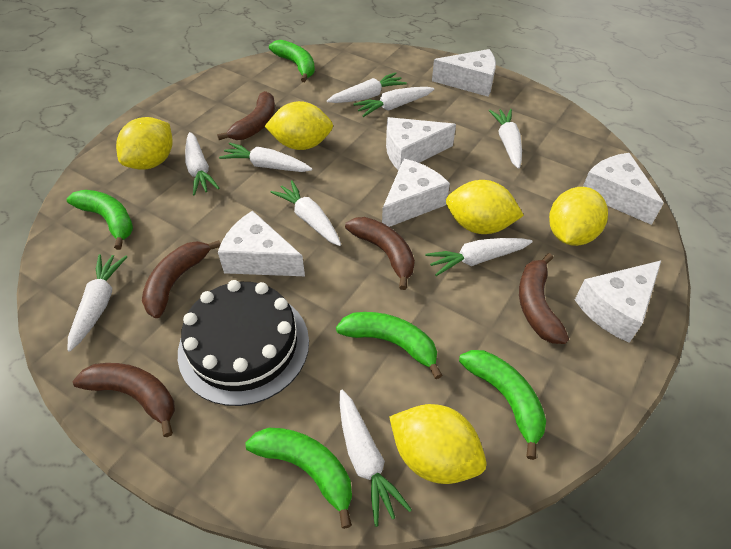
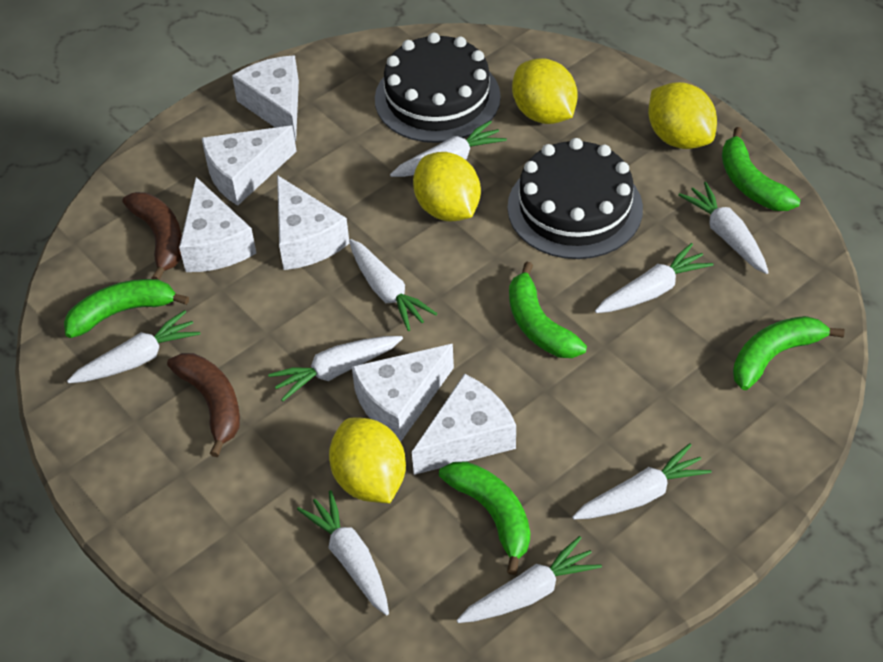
black cake: 1 -> 2
brown banana: 5 -> 2
yellow lemon: 5 -> 4

